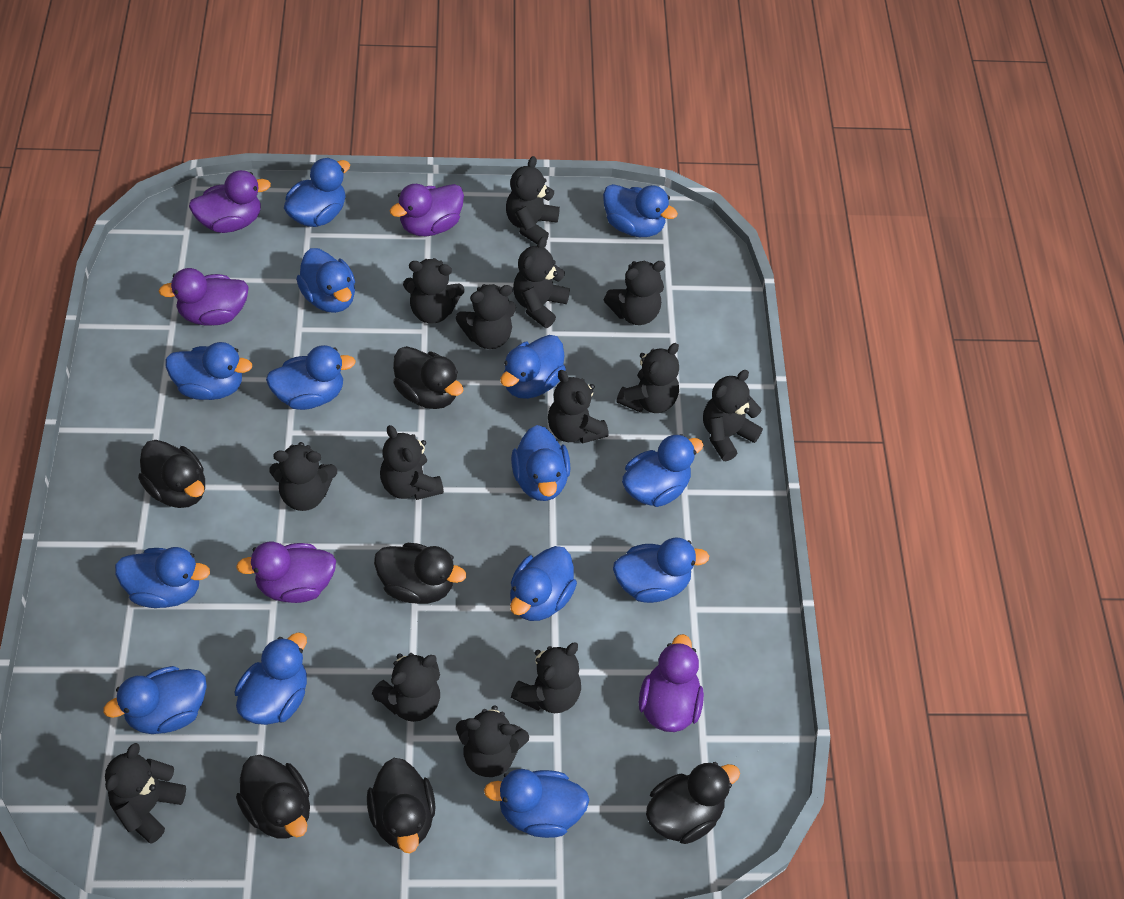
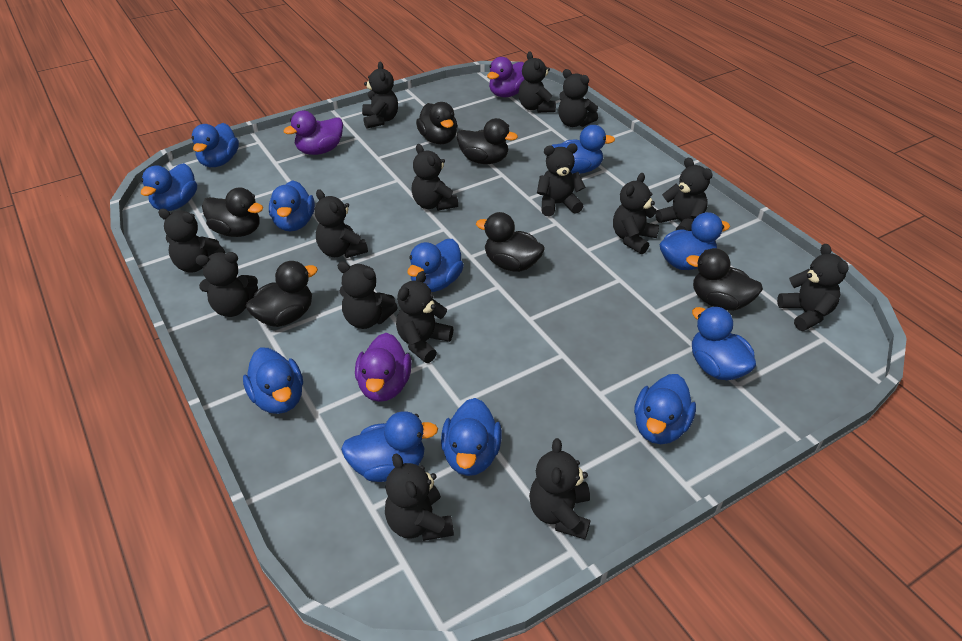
black teddy bear: 14 -> 15
blue duck: 14 -> 11
purple duck: 5 -> 3

